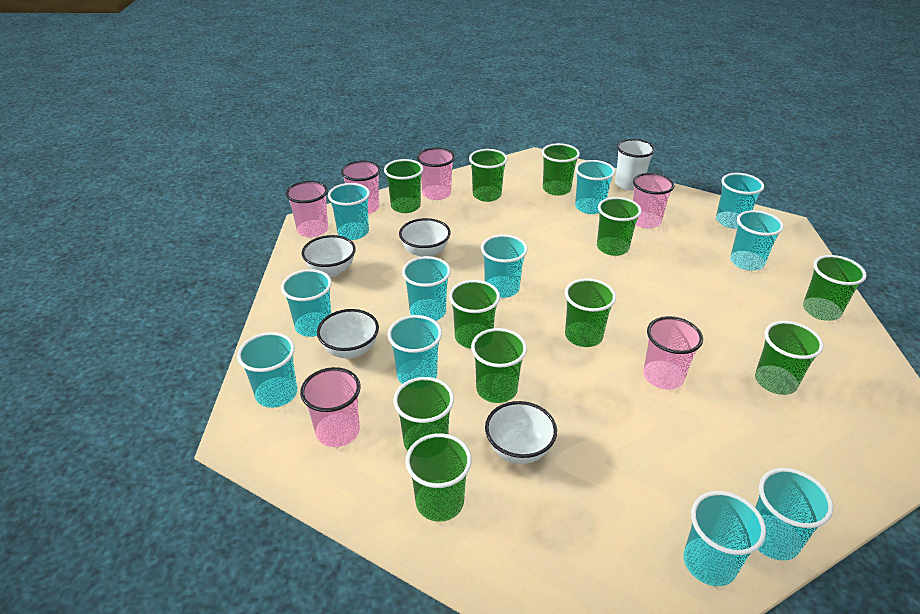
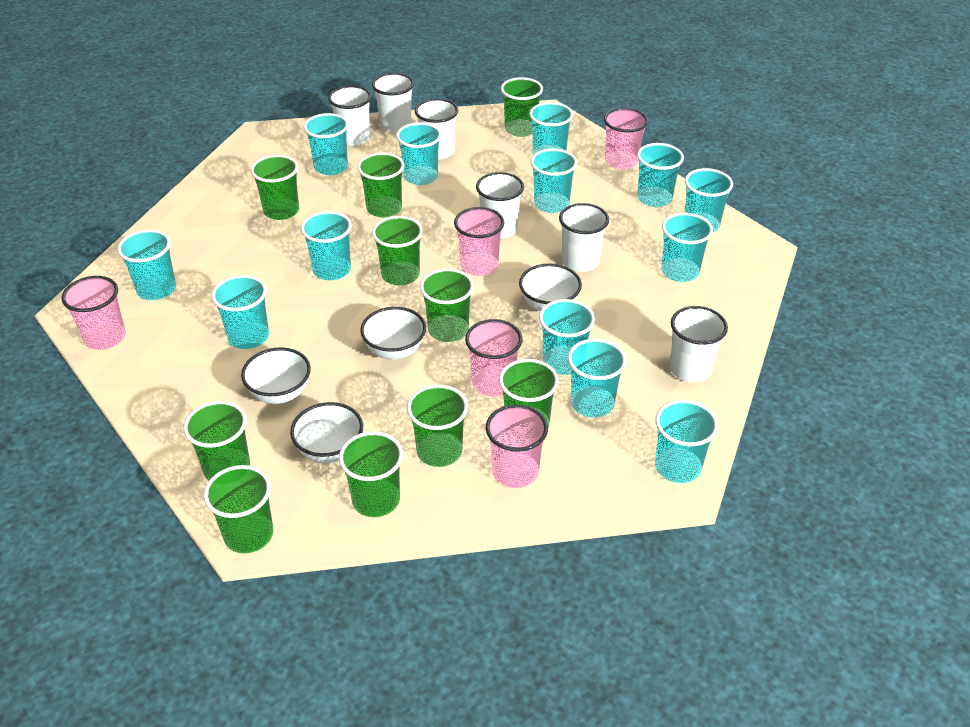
green cup: 11 -> 10
pink cup: 6 -> 5
turquoise cup: 11 -> 13
white cup: 1 -> 6

